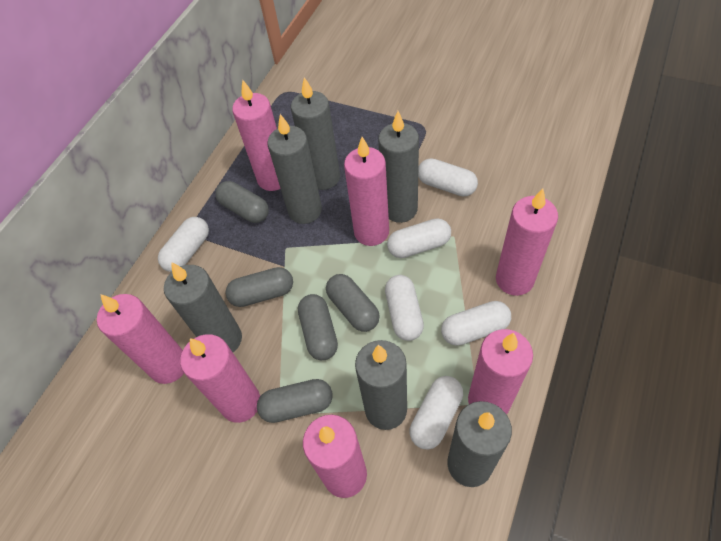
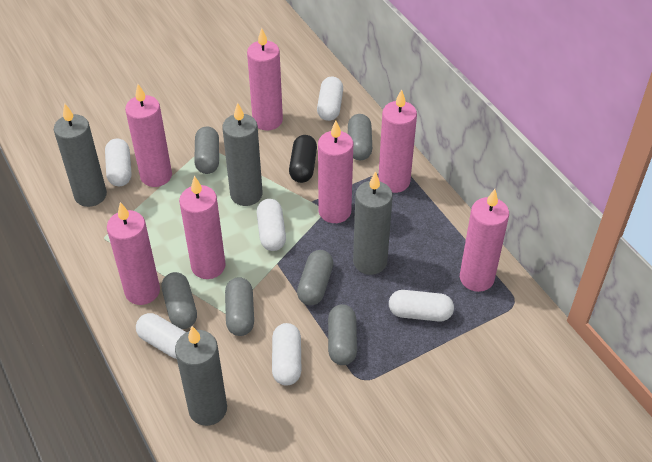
black capsule: 0 -> 1
grey candle: 6 -> 4
grey capsule: 5 -> 6

